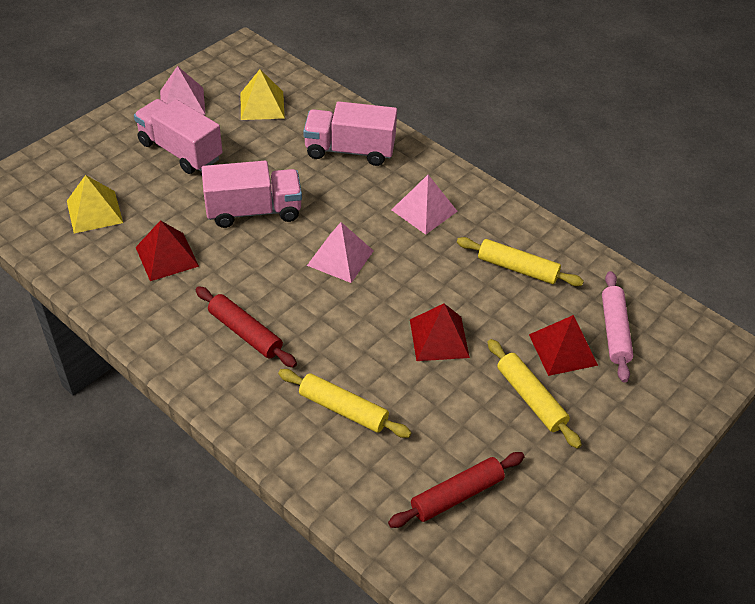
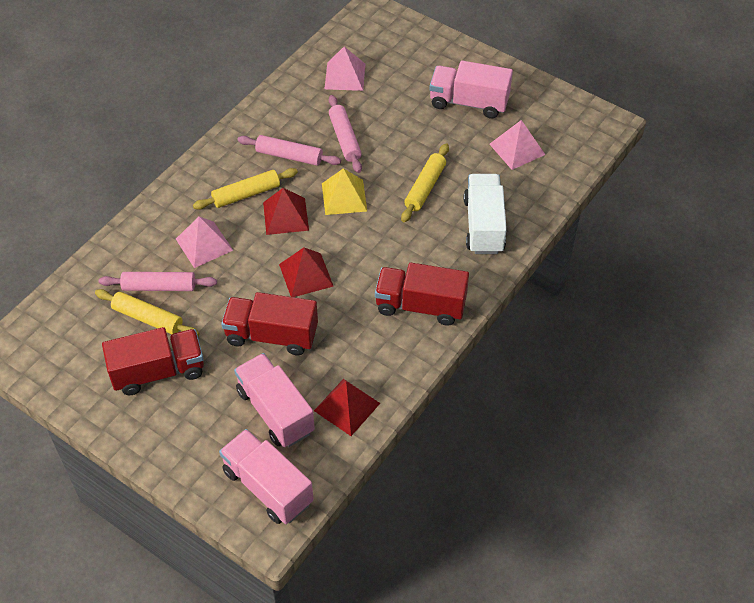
pink rolling pin: 1 -> 3
red rolling pin: 2 -> 0
red truck: 0 -> 3
white truck: 0 -> 1
yellow pyramid: 2 -> 1

